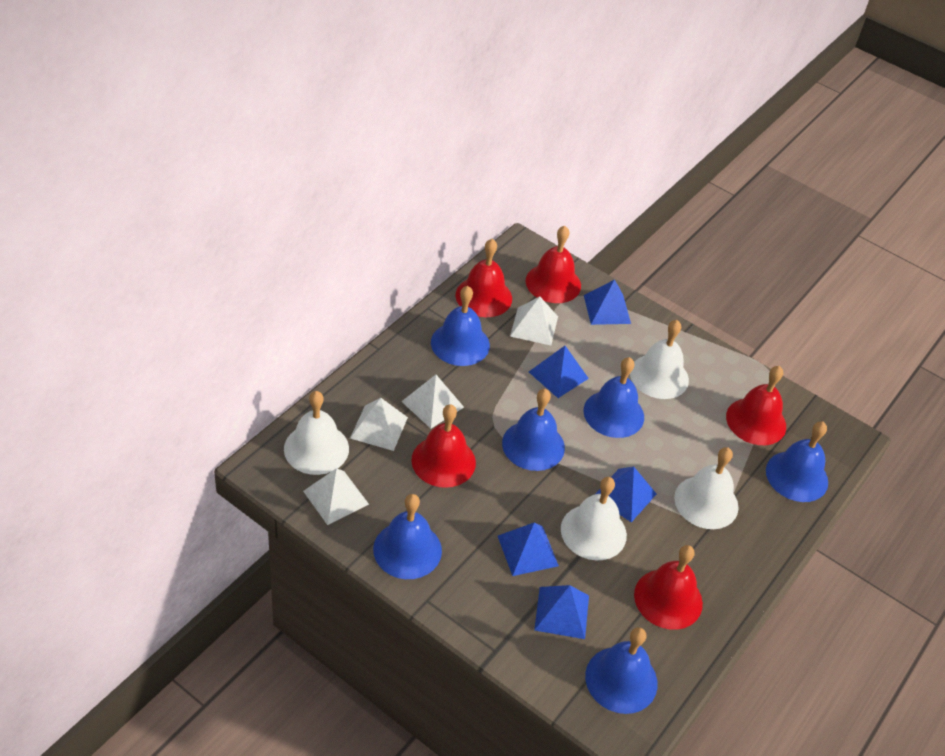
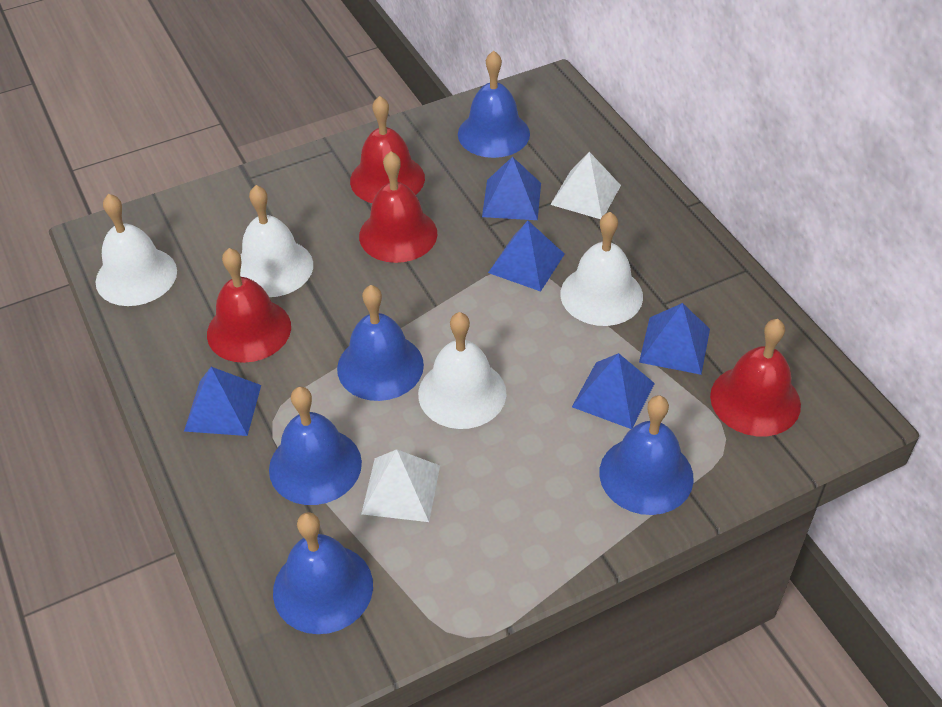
blue bell: 6 -> 5
red bell: 5 -> 4
white pyramid: 4 -> 2

